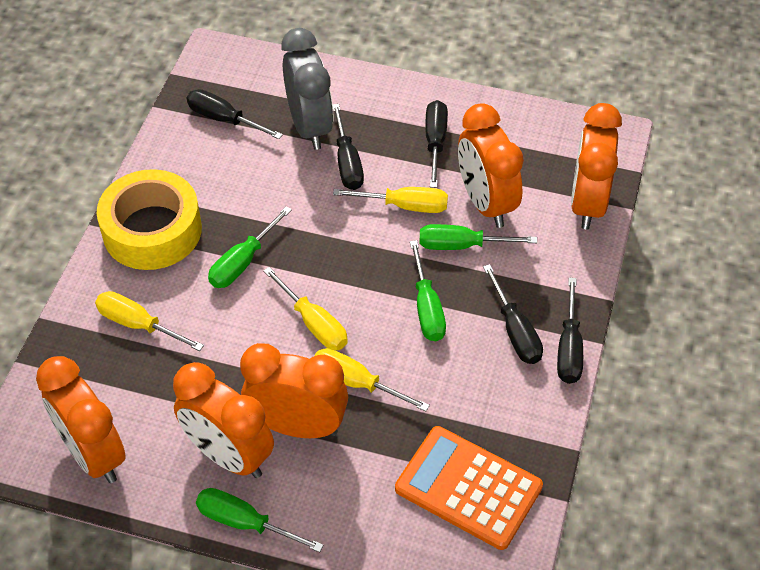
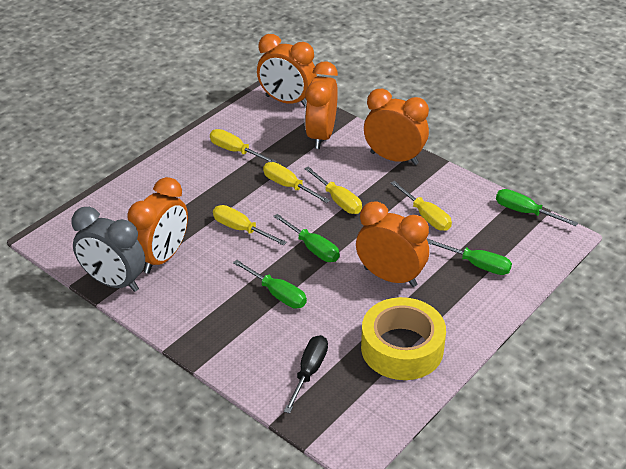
black screwdriver: 5 -> 1
orange calculator: 1 -> 0
yellow screwdriver: 4 -> 5

